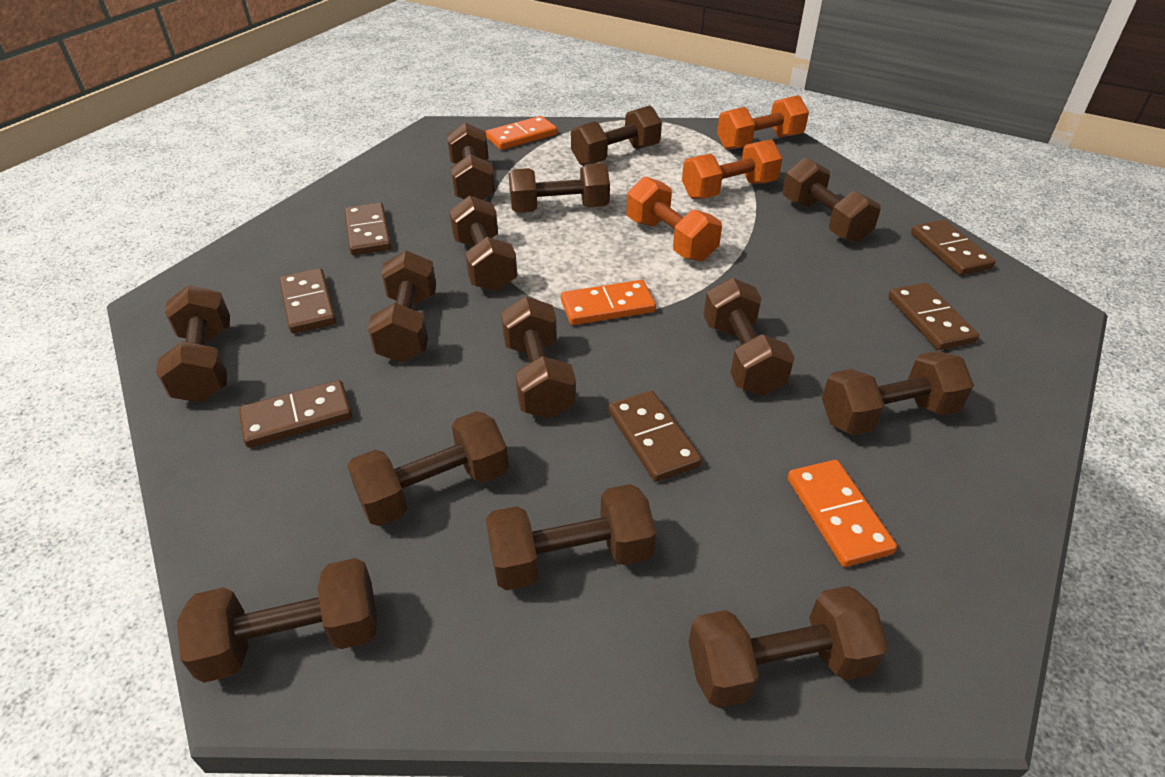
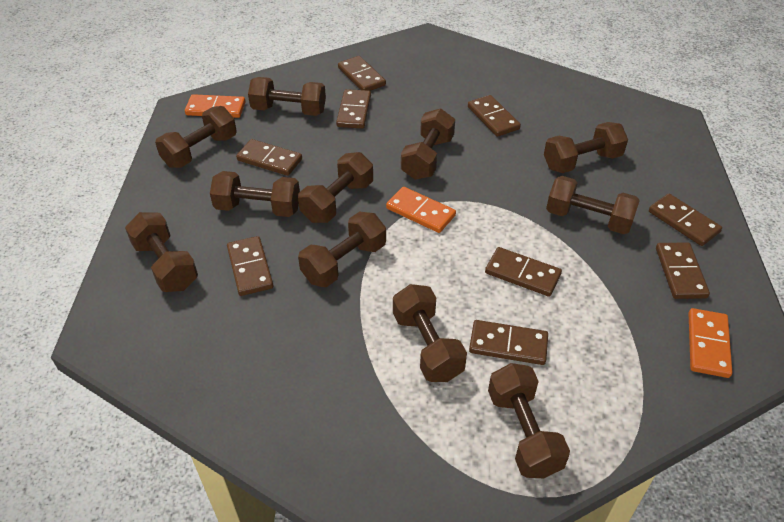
brown domino: 6 -> 9
brown dumbbell: 14 -> 11
orange dumbbell: 3 -> 0

